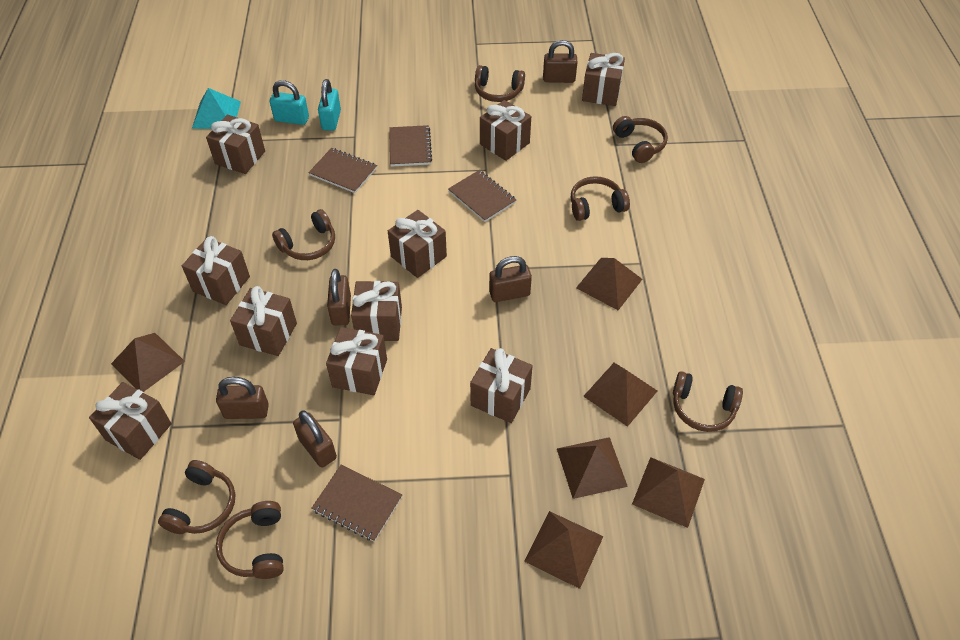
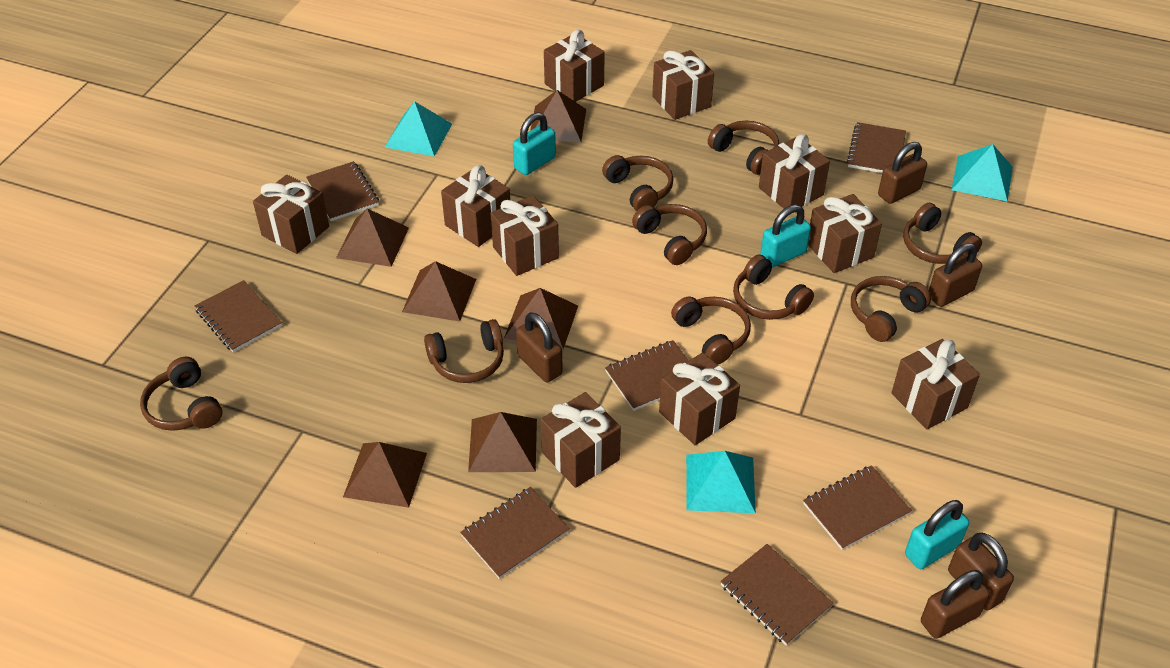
brown headphones: 7 -> 9
brown notebook: 4 -> 7
turquoise padlock: 2 -> 3
turquoise pyramid: 1 -> 3

